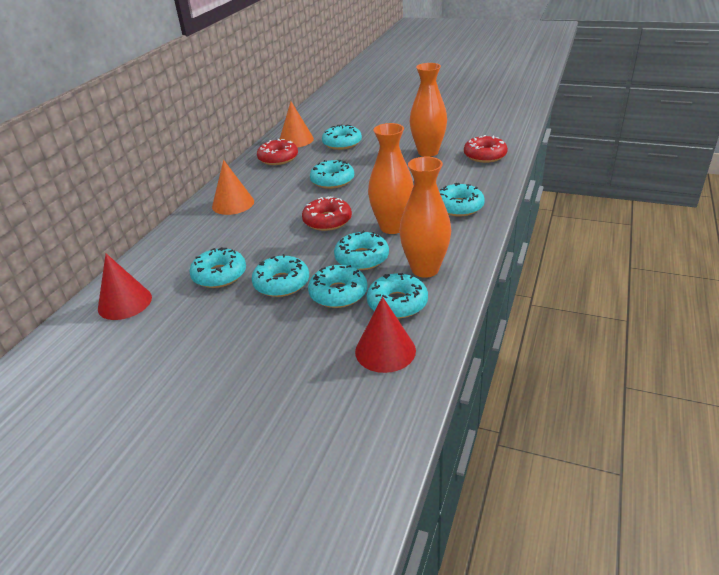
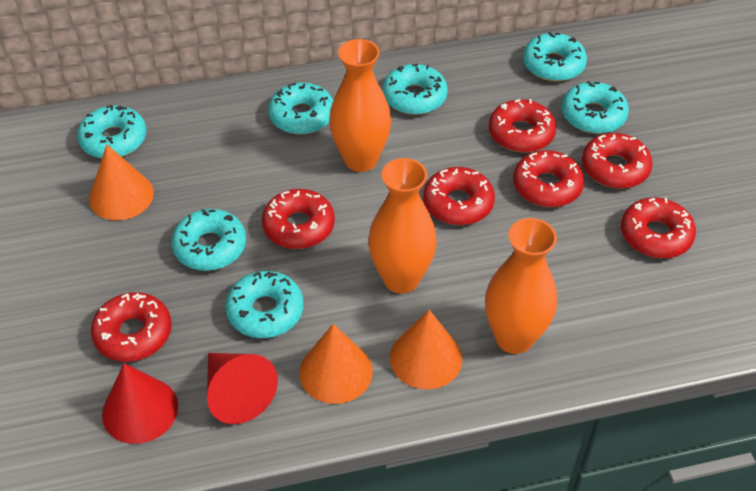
orange cone: 2 -> 3
red donut: 3 -> 7
turquoise donut: 8 -> 7

